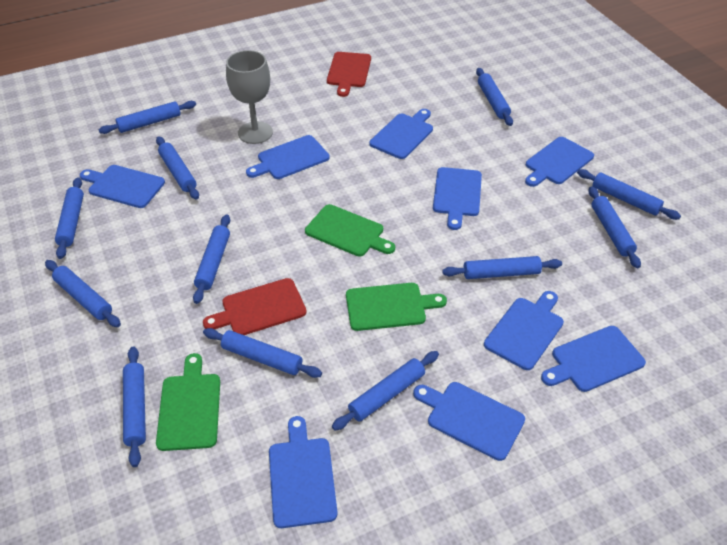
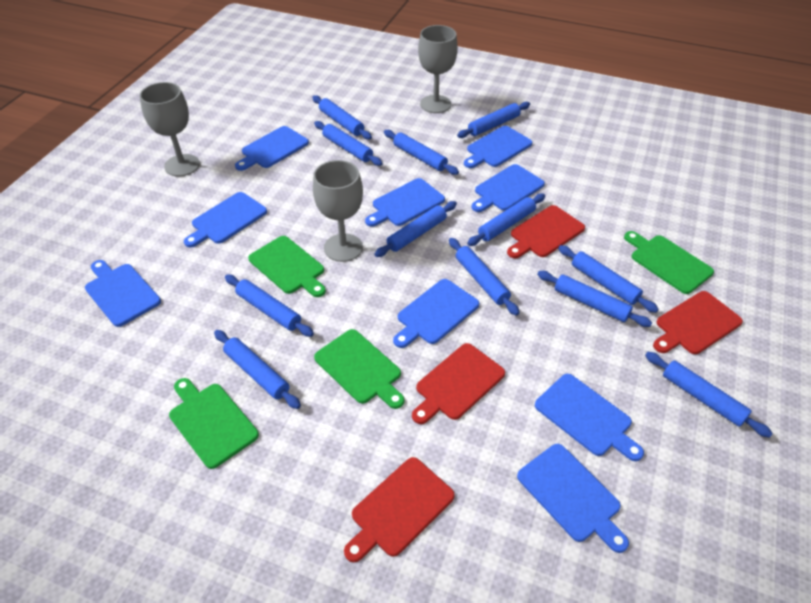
green cutting board: 3 -> 4
grey goblet: 1 -> 3
red cutting board: 2 -> 4

